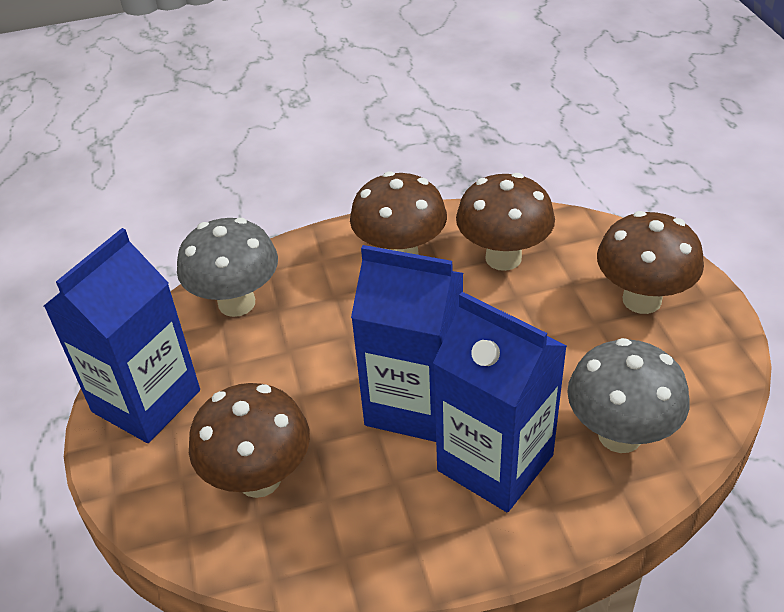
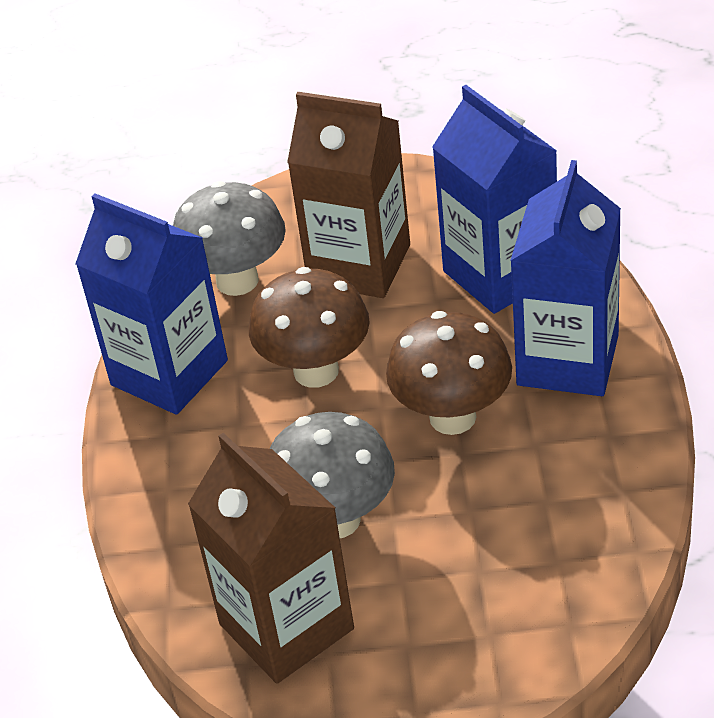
brown carton: 0 -> 2
brown mushroom: 4 -> 2

